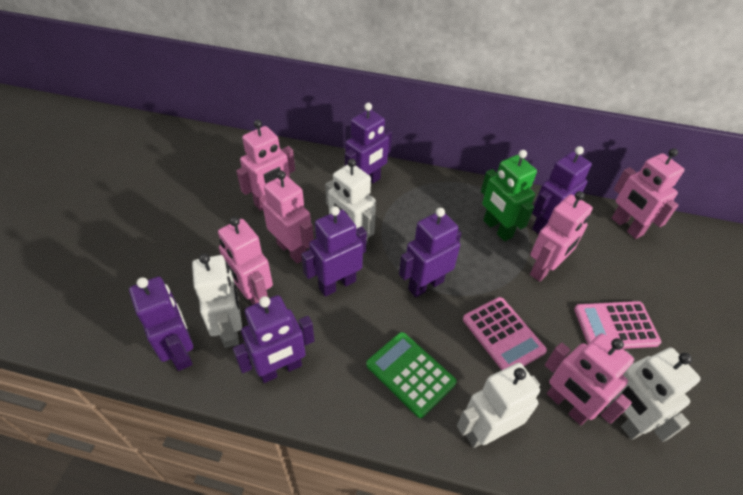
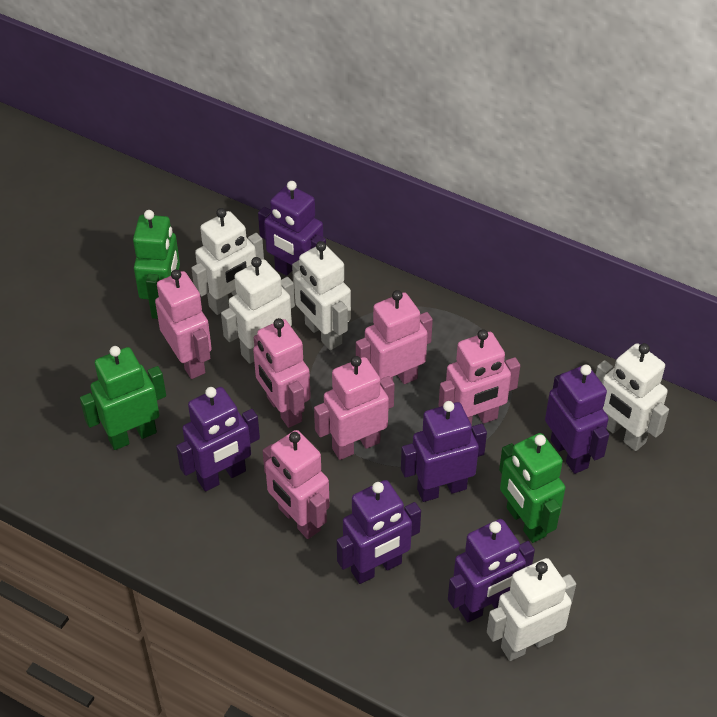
green calculator: 1 -> 0
green robot: 1 -> 3
pink calculator: 2 -> 0
white robot: 4 -> 5

